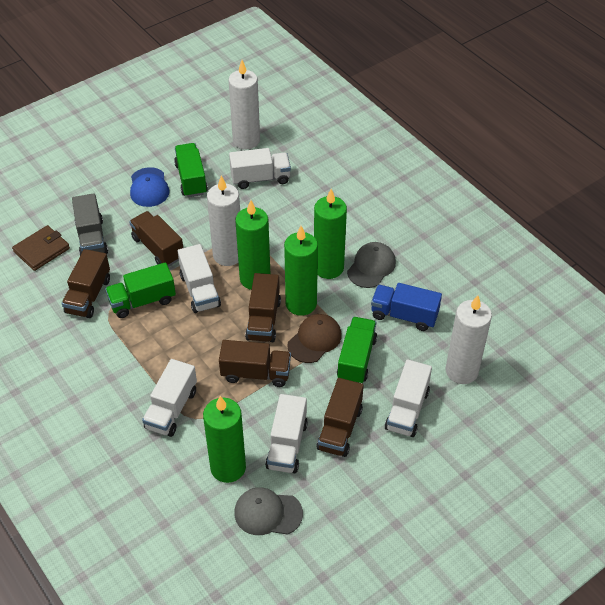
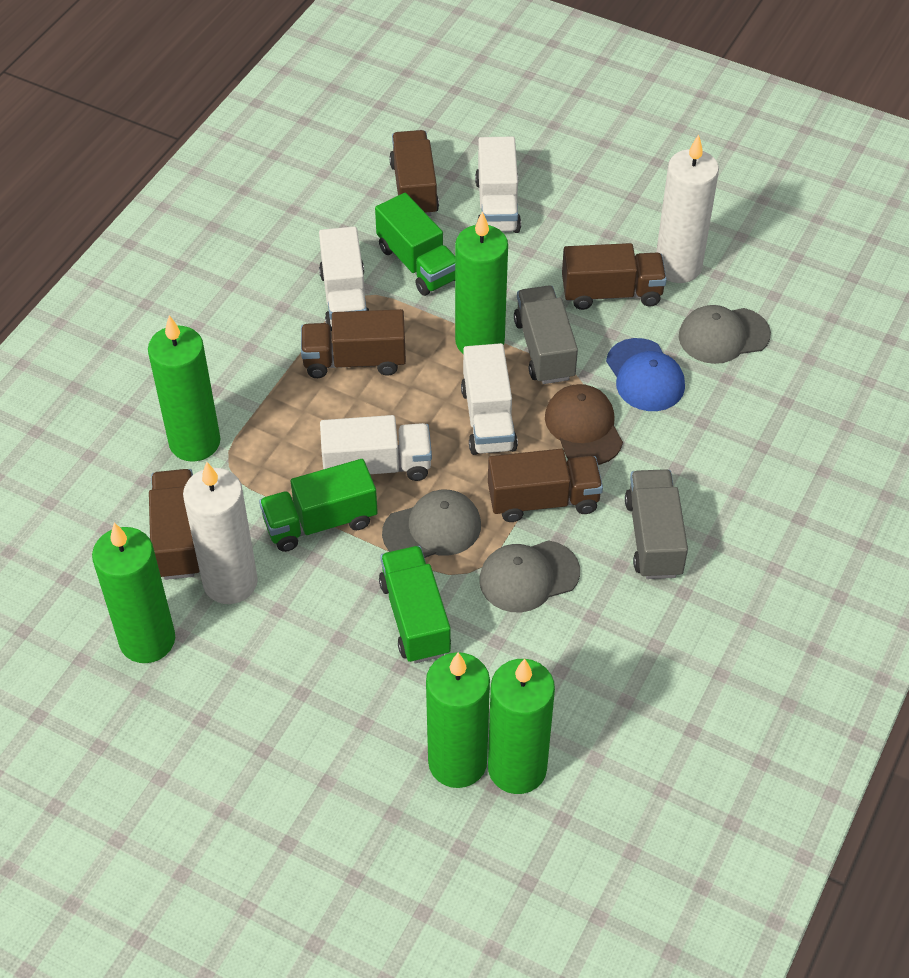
blue truck: 1 -> 0
brown wallet: 1 -> 0
green candle: 4 -> 5
grey cap: 2 -> 3
grey truck: 1 -> 2
white candle: 3 -> 2
white truck: 5 -> 4

